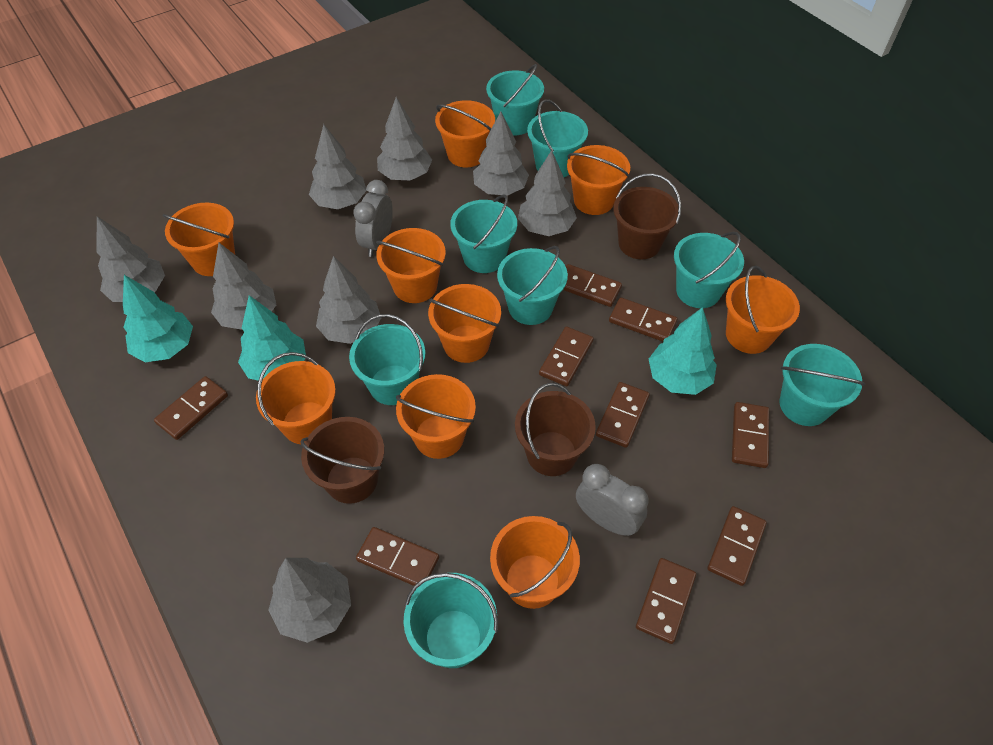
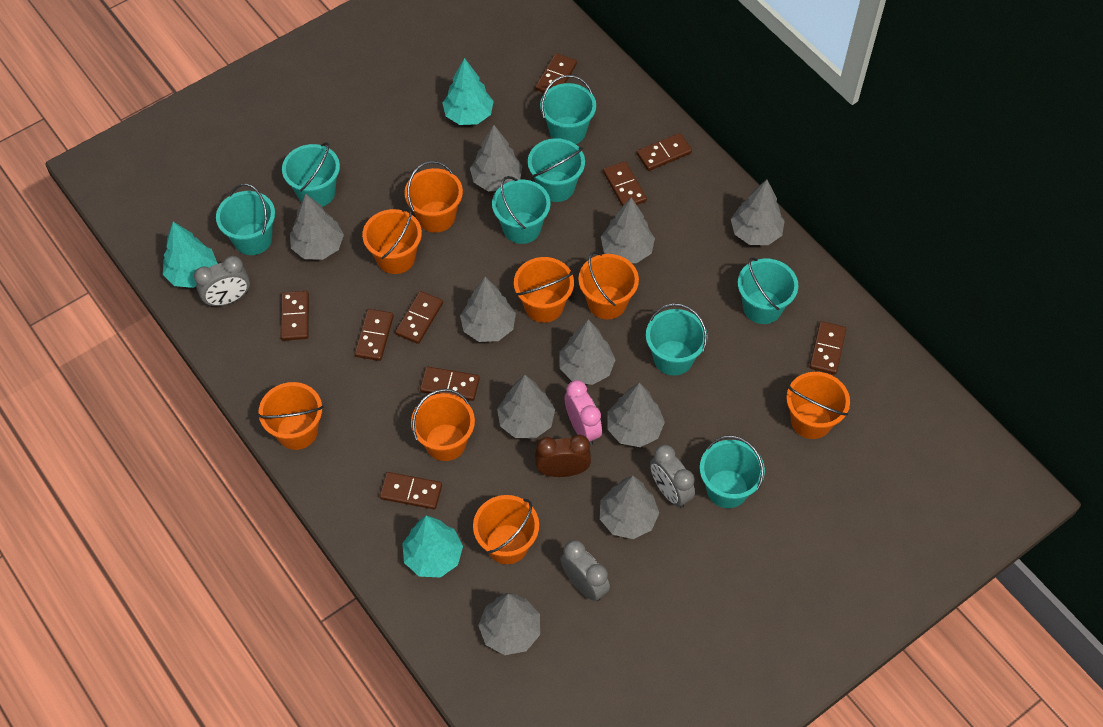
brown bucket: 3 -> 0
brown clock: 0 -> 1
grey clock: 2 -> 3
grey tree: 8 -> 10
orange bucket: 9 -> 8
pink clock: 0 -> 1

